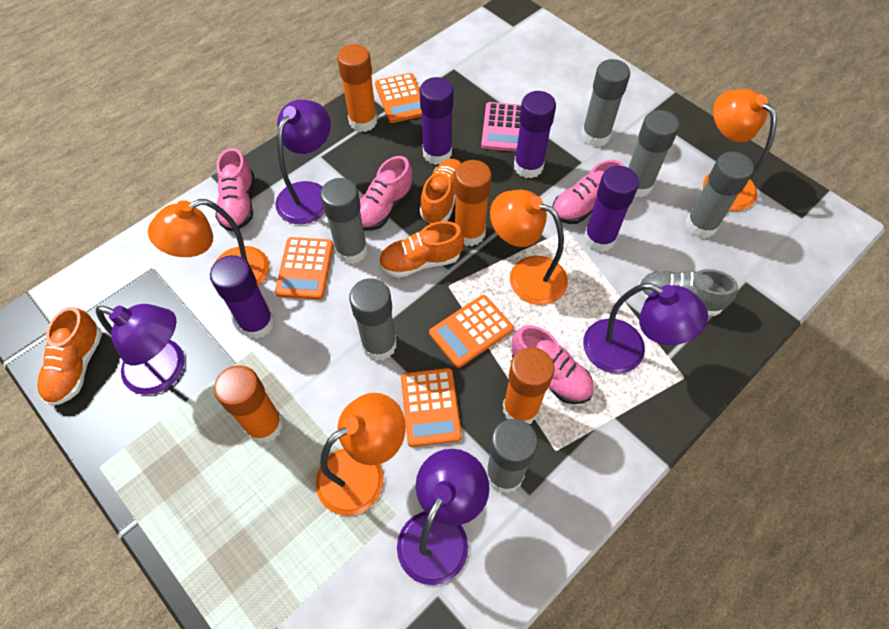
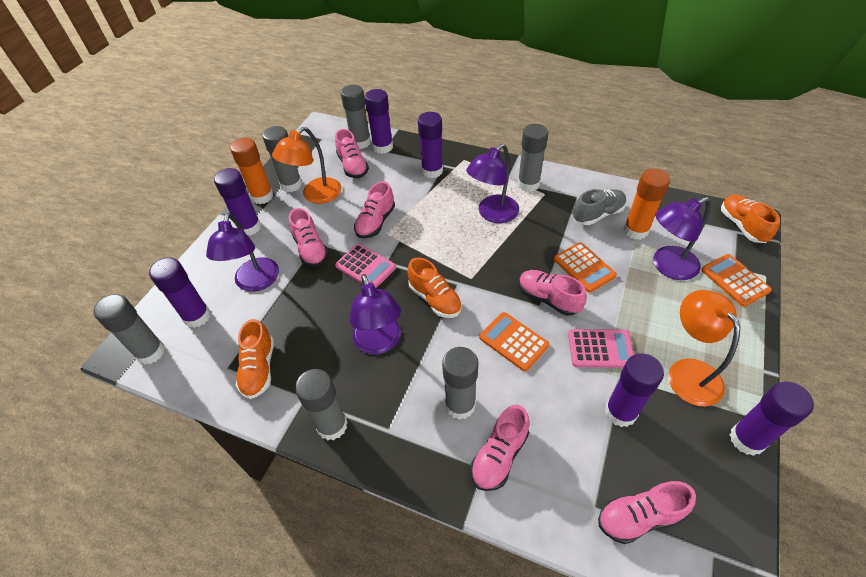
orange calculator: 4 -> 3
orange glue stick: 4 -> 2
orange lamp: 4 -> 2
pink calculator: 1 -> 2
pink shoe: 4 -> 6
purple glue stick: 4 -> 6

